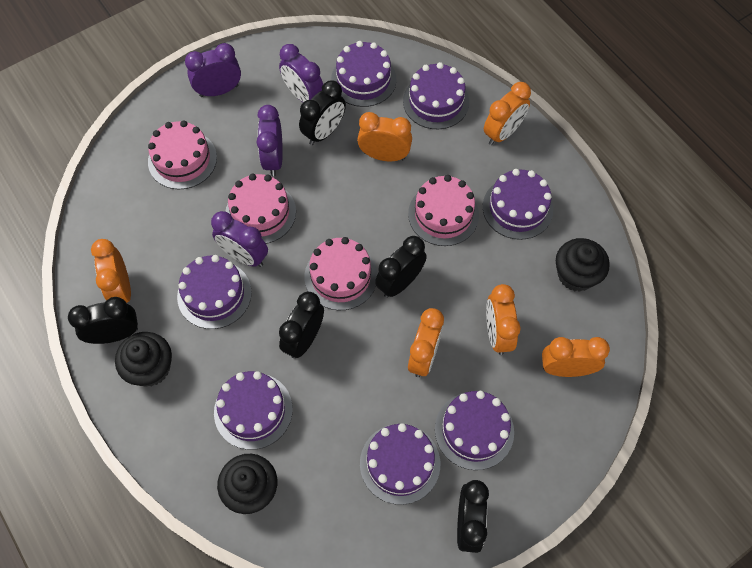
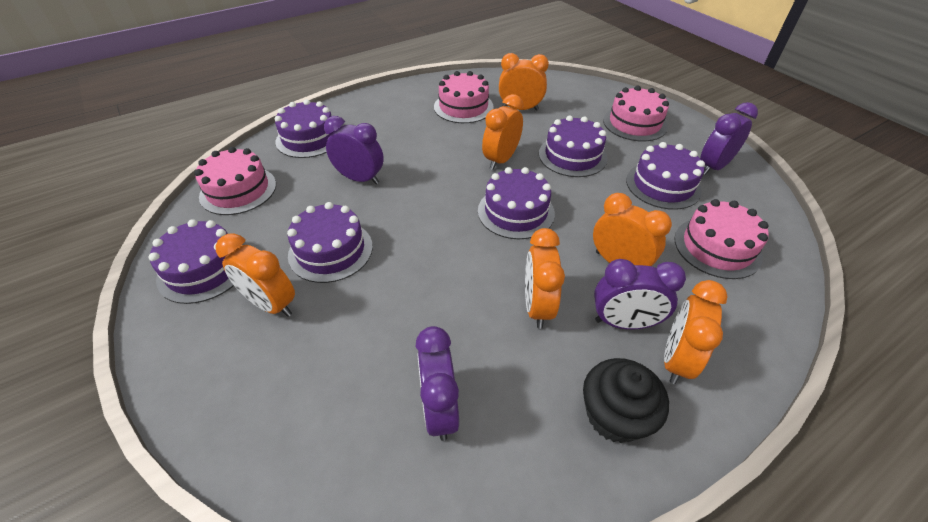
black clock: 5 -> 0
black cupcake: 3 -> 1
purple cake: 7 -> 6

